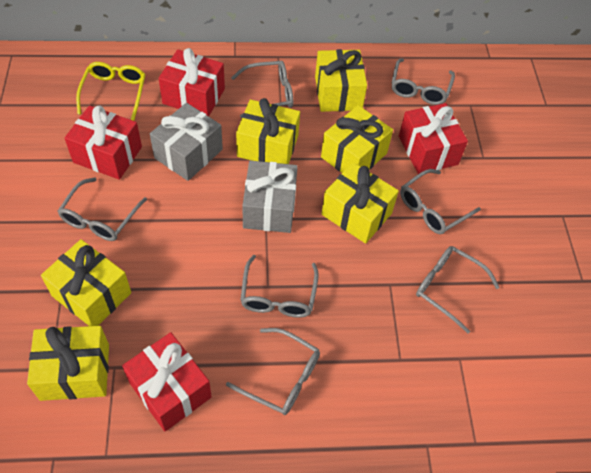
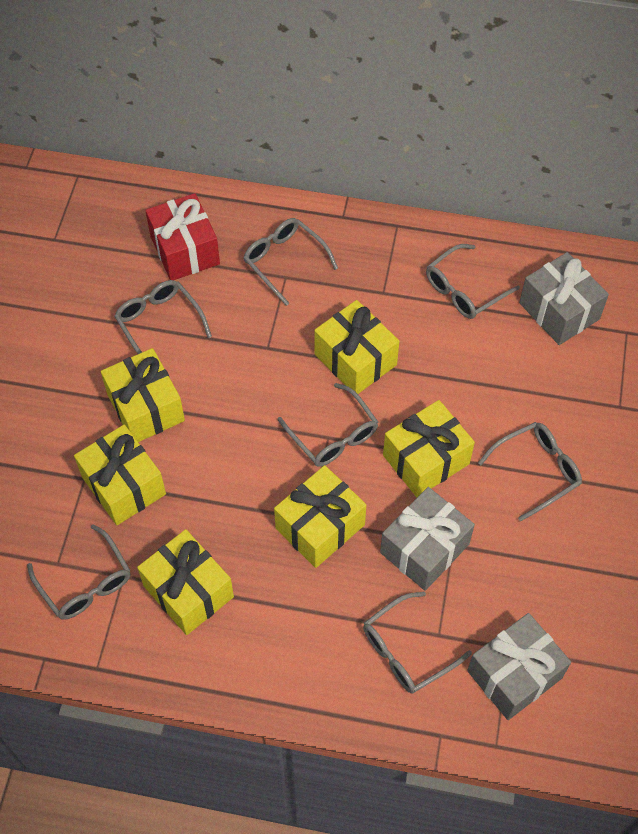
grey gift: 2 -> 3
red gift: 4 -> 1
yellow glasses: 1 -> 0

